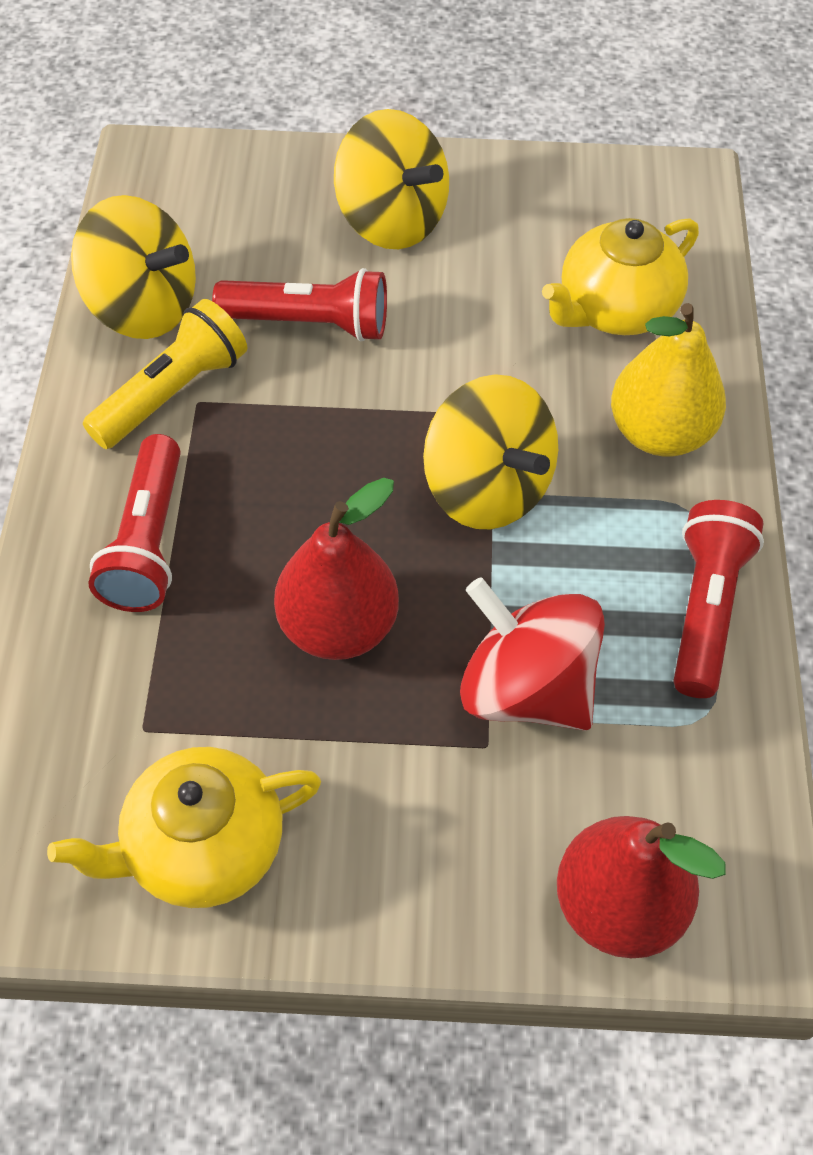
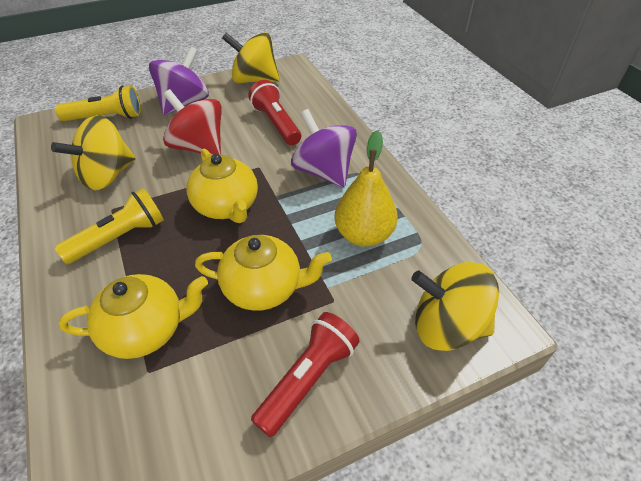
purple spinning top: 0 -> 2
red flashlight: 3 -> 2
red pear: 2 -> 0
yellow flashlight: 1 -> 2
yellow teapot: 2 -> 3

